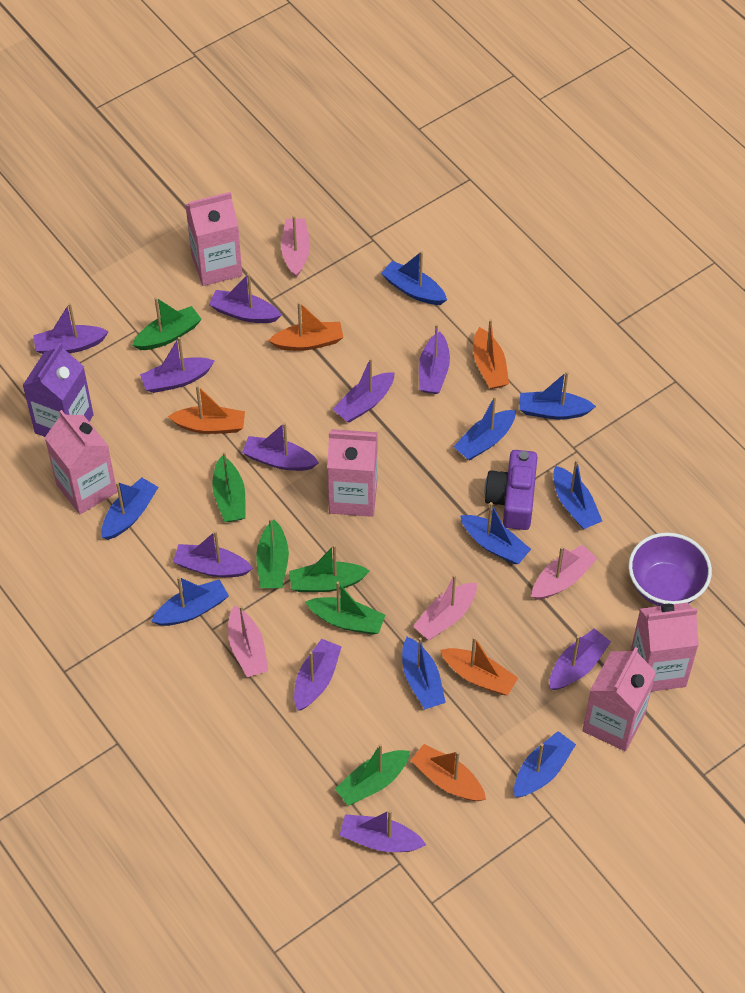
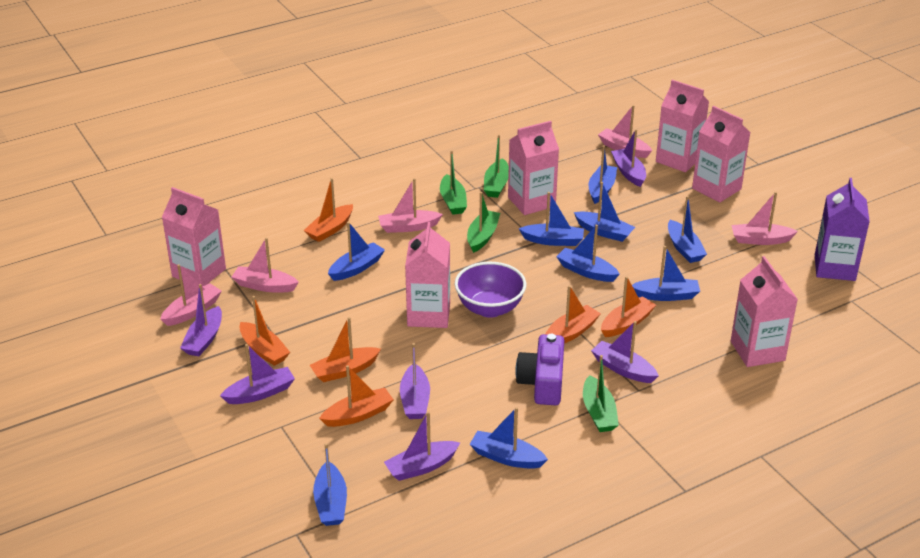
green boat: 6 -> 4
orange boat: 5 -> 6
pink boat: 4 -> 5
pink carton: 5 -> 6
purple boat: 10 -> 6

